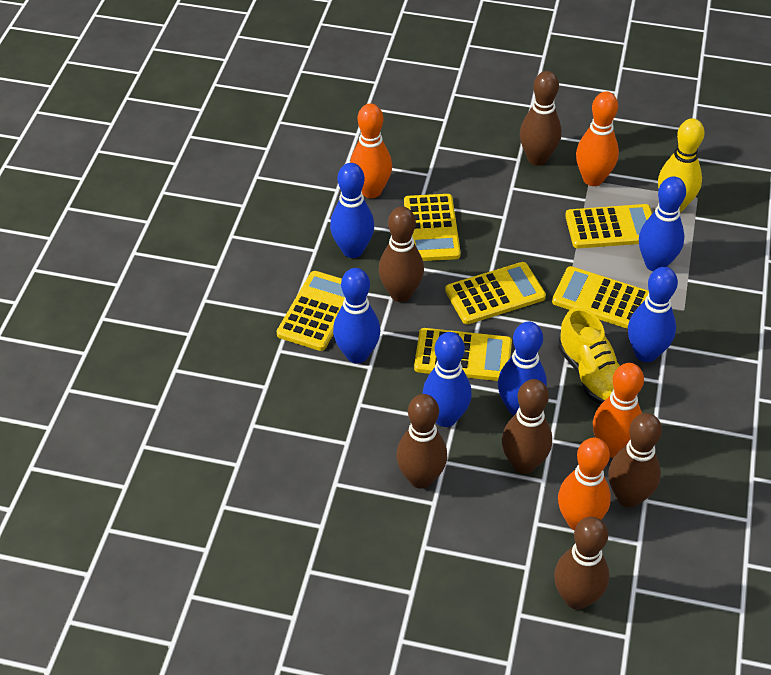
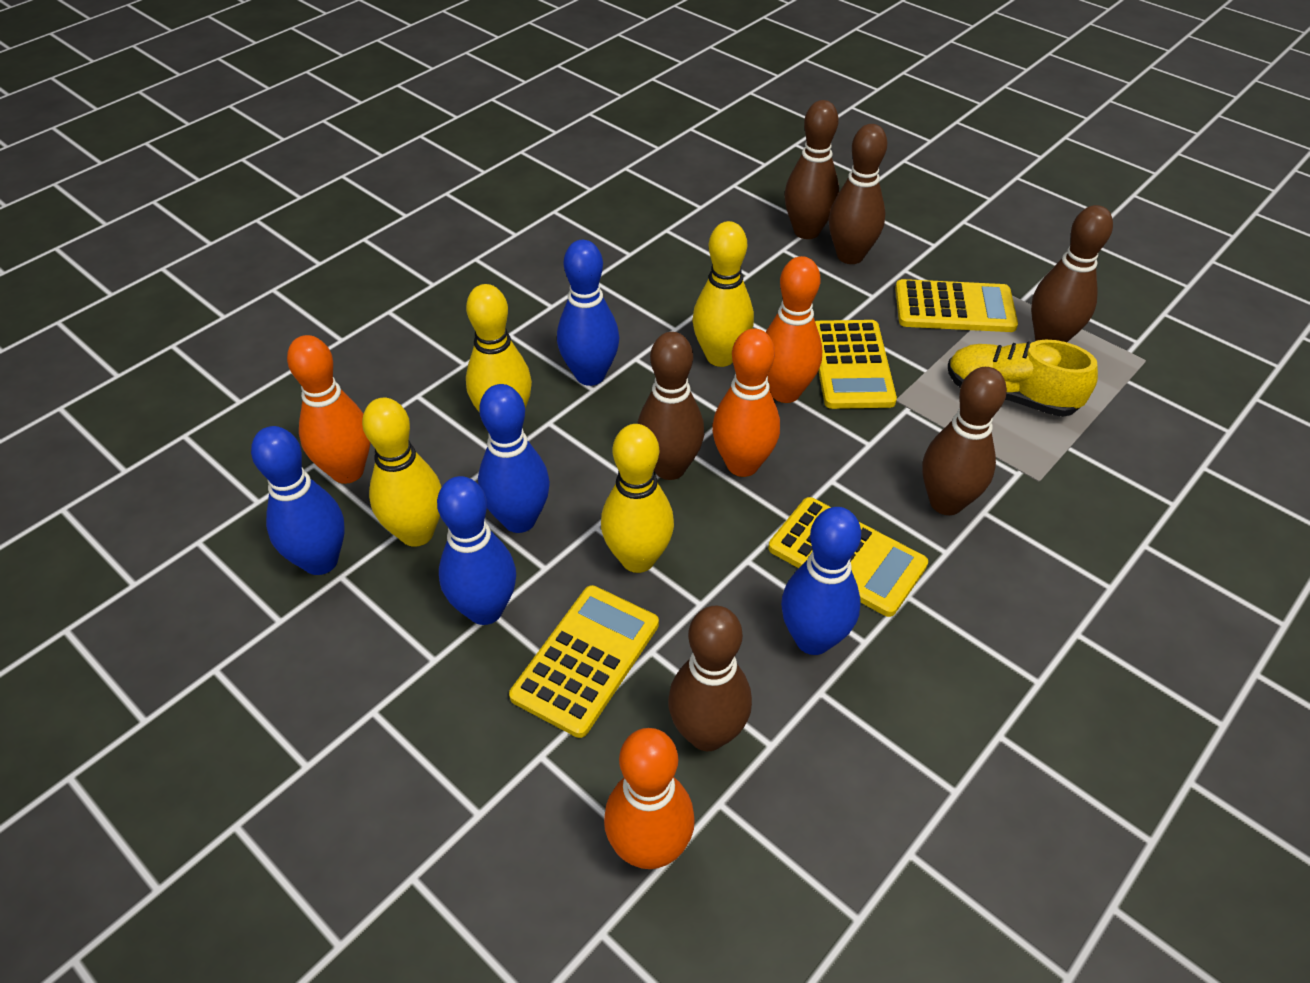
blue bowling pin: 6 -> 5
yellow bowling pin: 1 -> 4
yellow calculator: 6 -> 4

